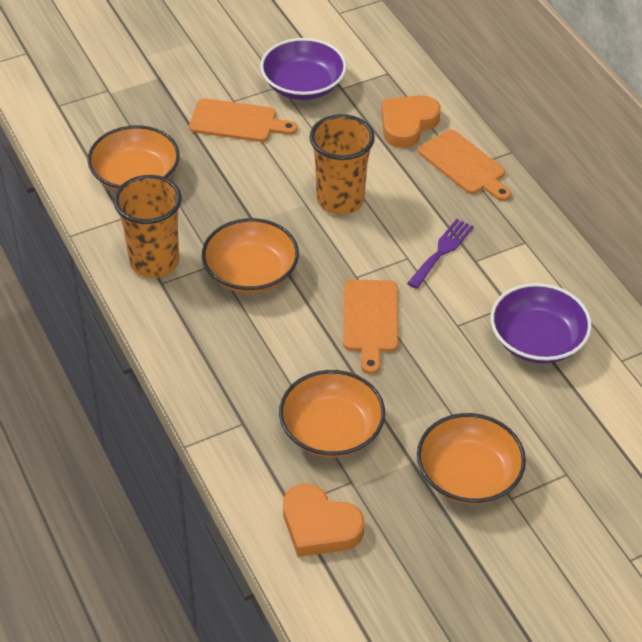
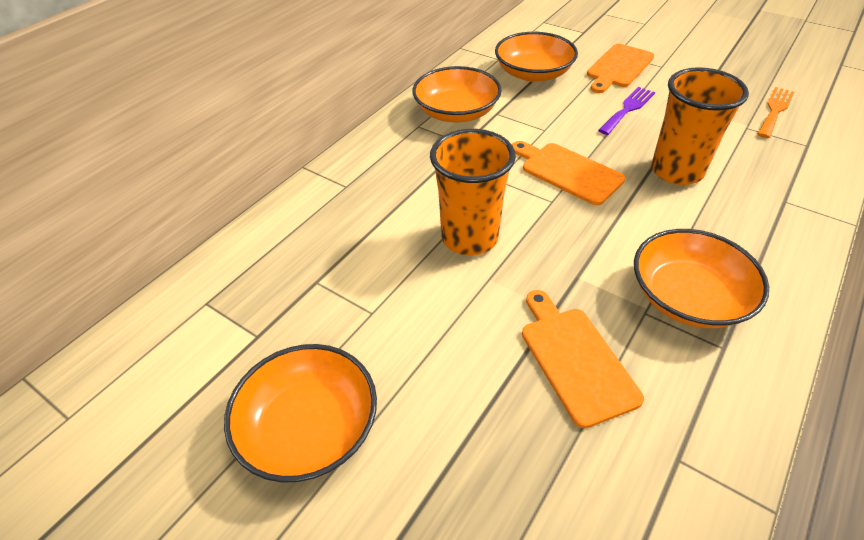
orange fork: 0 -> 1
orange heart: 2 -> 0
purple bowl: 2 -> 0

